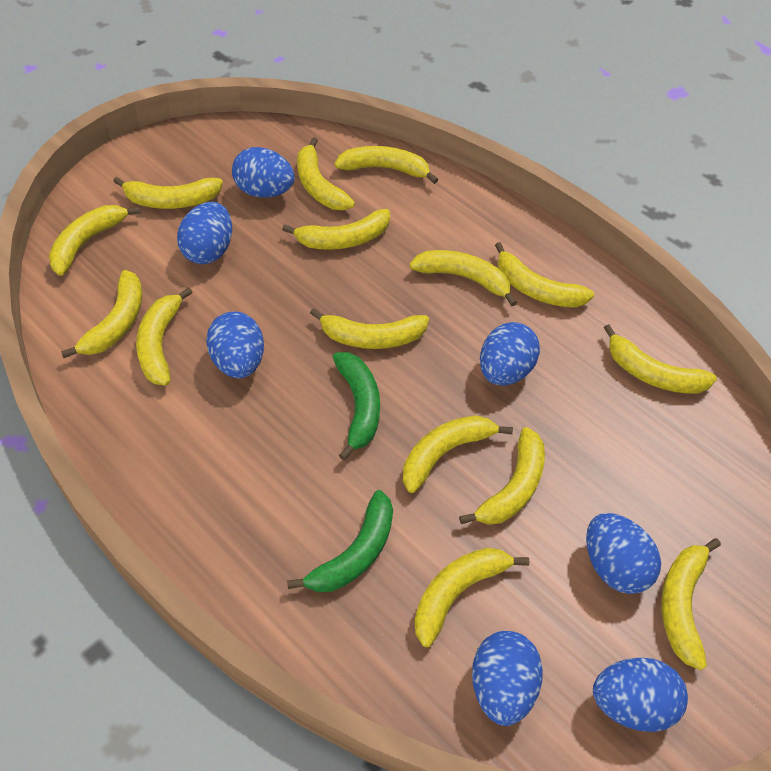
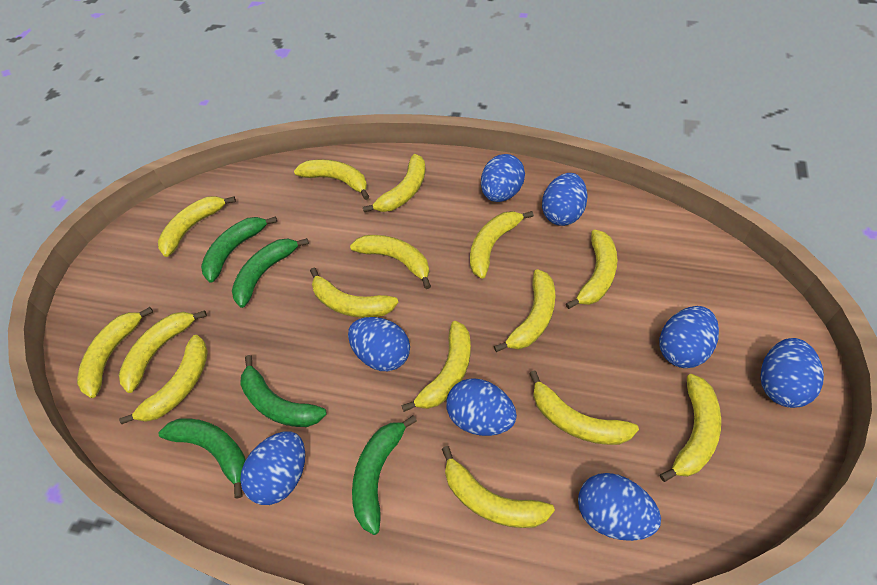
blue egg: 7 -> 8
green banana: 2 -> 5

